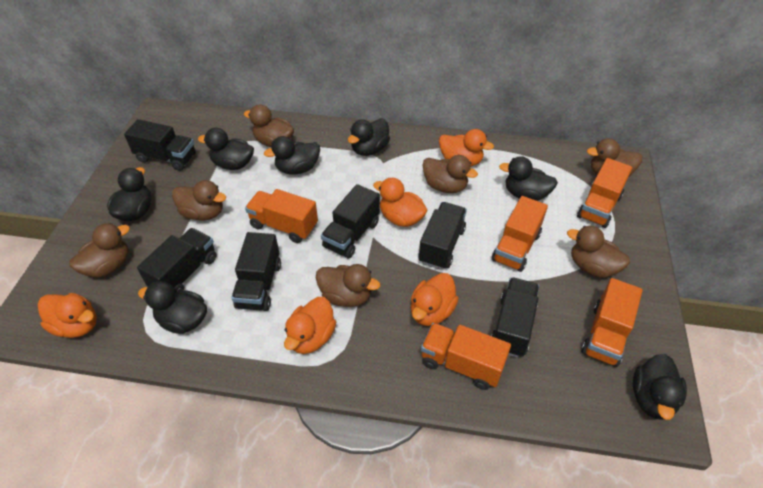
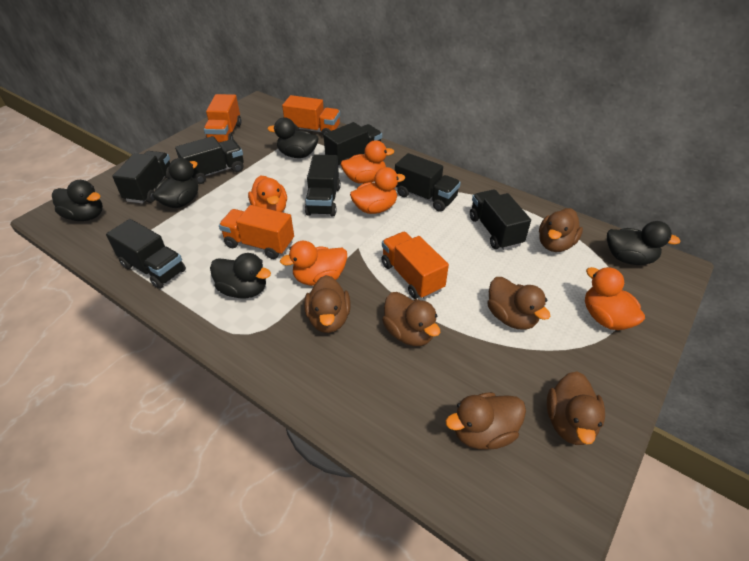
black duck: 7 -> 5
black truck: 6 -> 7
brown duck: 7 -> 6
orange truck: 5 -> 4

